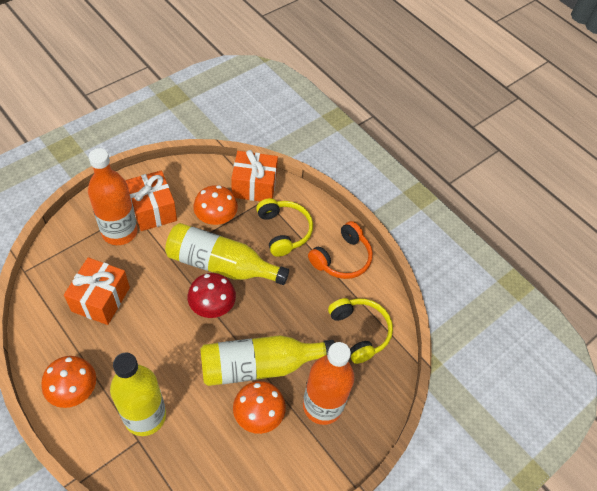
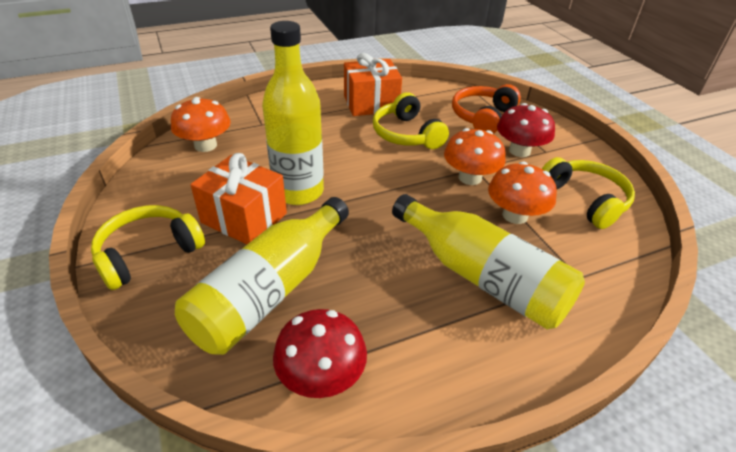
orange bottle: 2 -> 0
orange gift: 3 -> 2
red mushroom: 1 -> 2
yellow headphones: 2 -> 3

